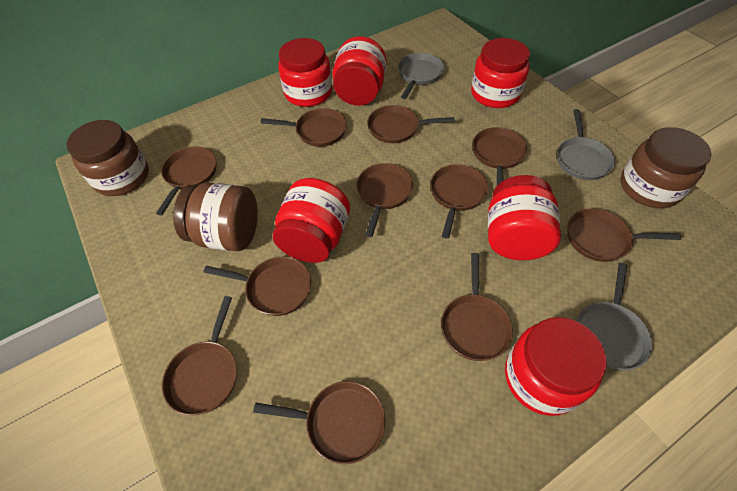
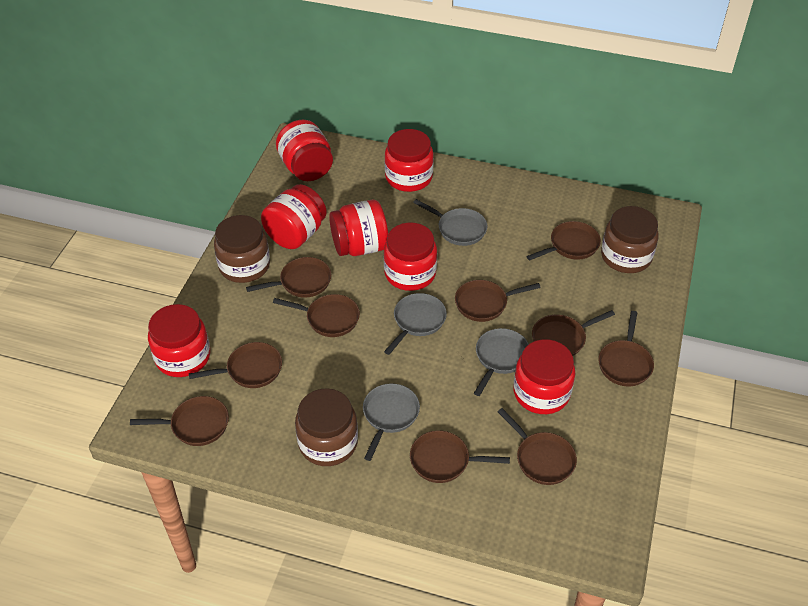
brown pan: 11 -> 10
grey pan: 3 -> 4
red jar: 6 -> 7

